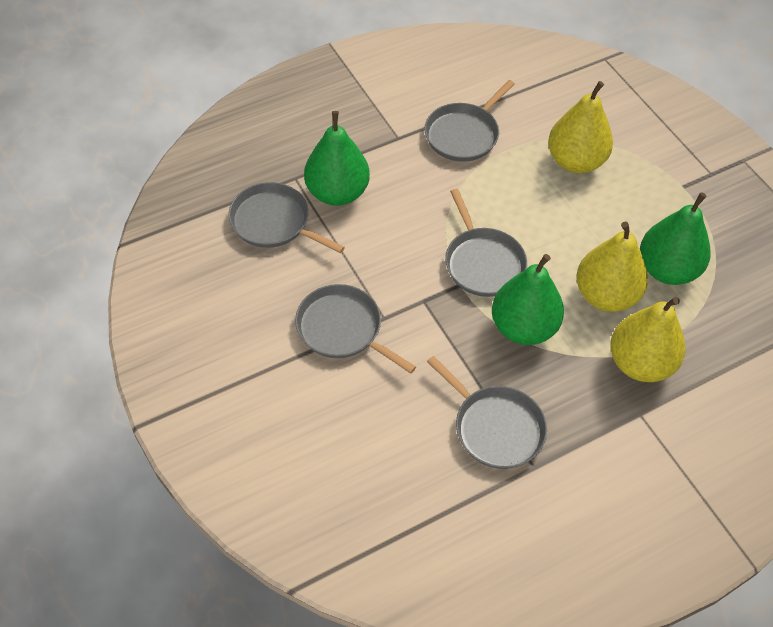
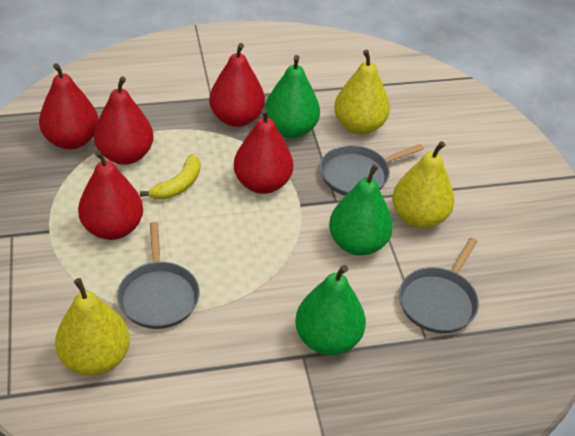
grey pan: 5 -> 3
red pear: 0 -> 5
yellow banana: 0 -> 1

